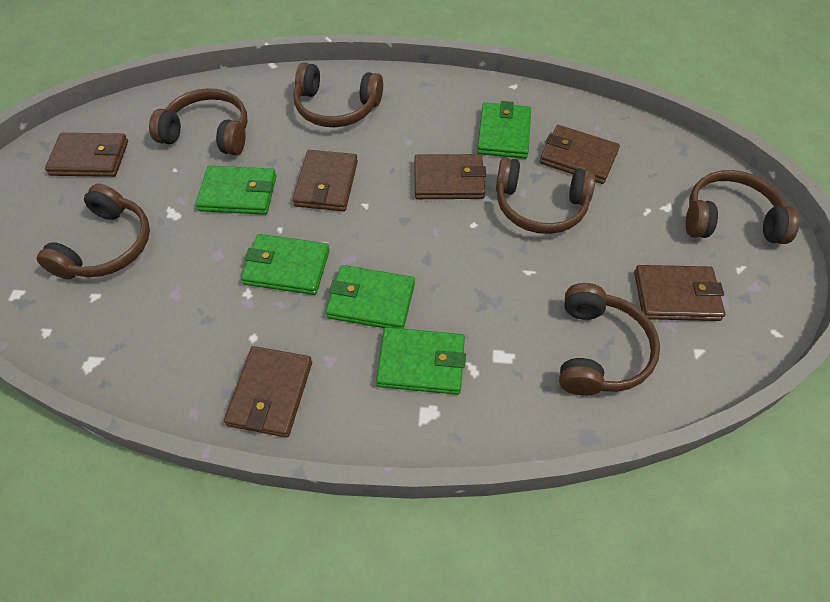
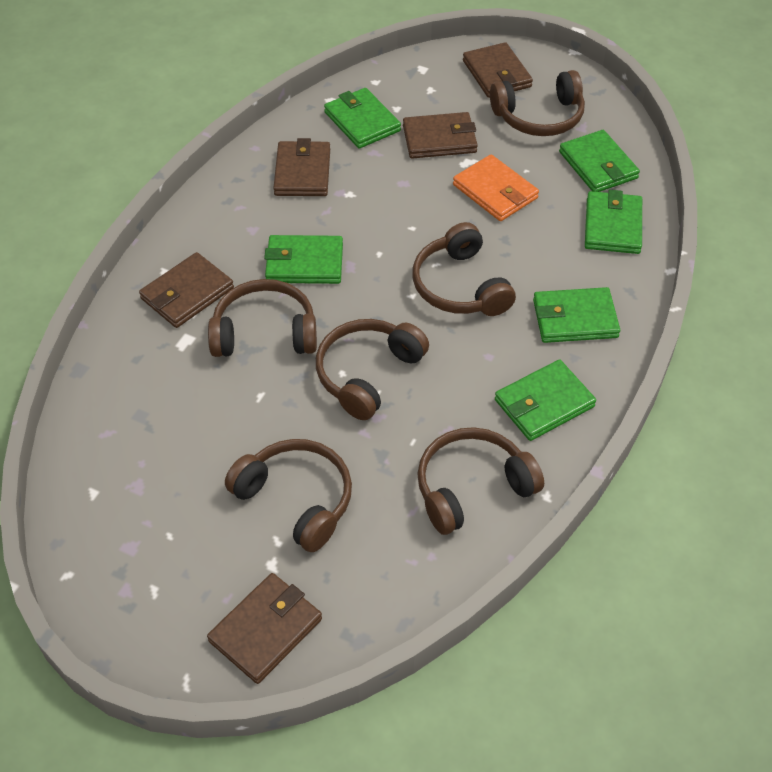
brown wallet: 6 -> 5
green wallet: 5 -> 6
orange wallet: 0 -> 1

